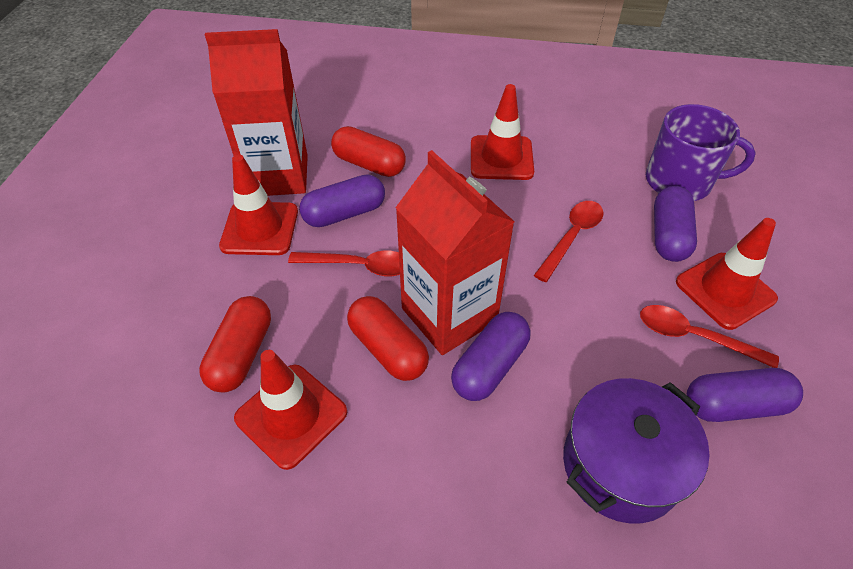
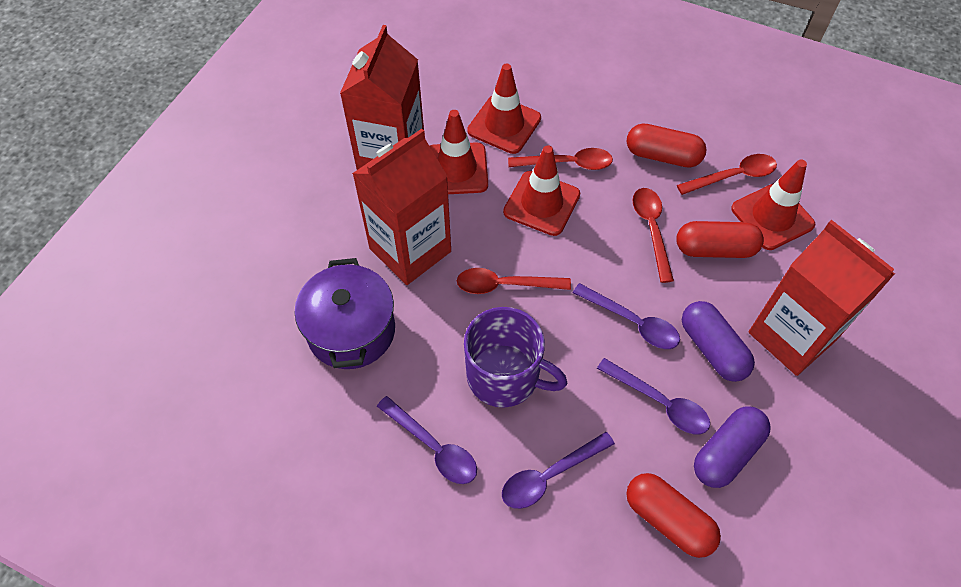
purple capsule: 4 -> 2
purple spoon: 0 -> 4
red carton: 2 -> 3
red spoon: 3 -> 4

